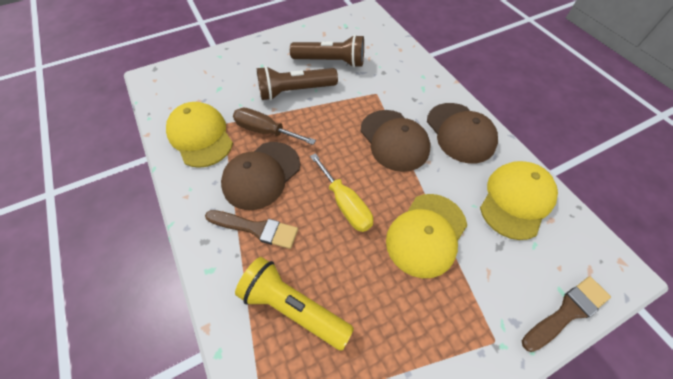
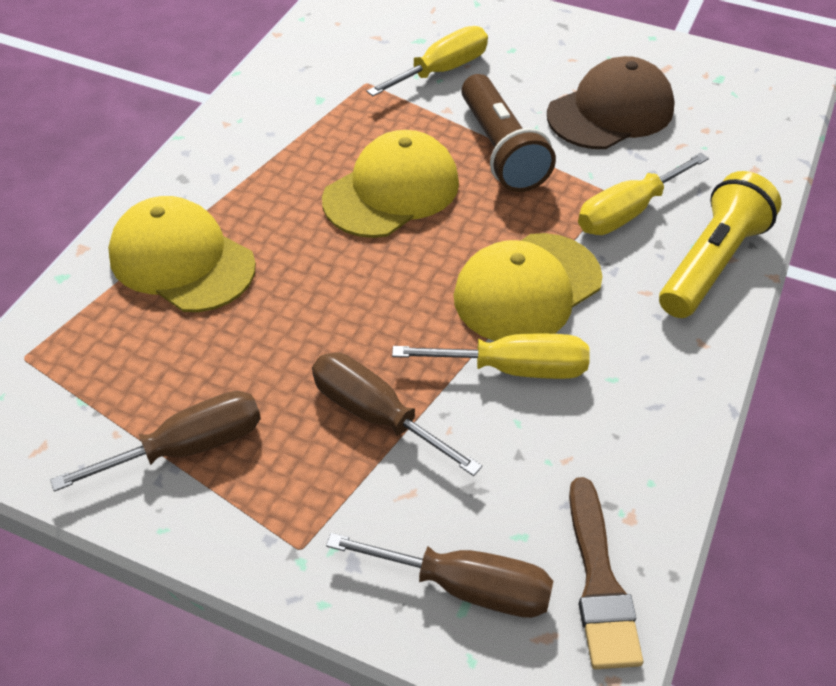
brown brush: 2 -> 1
brown cap: 3 -> 1
brown flashlight: 2 -> 1
brown screwdriver: 1 -> 3
yellow screwdriver: 1 -> 3

